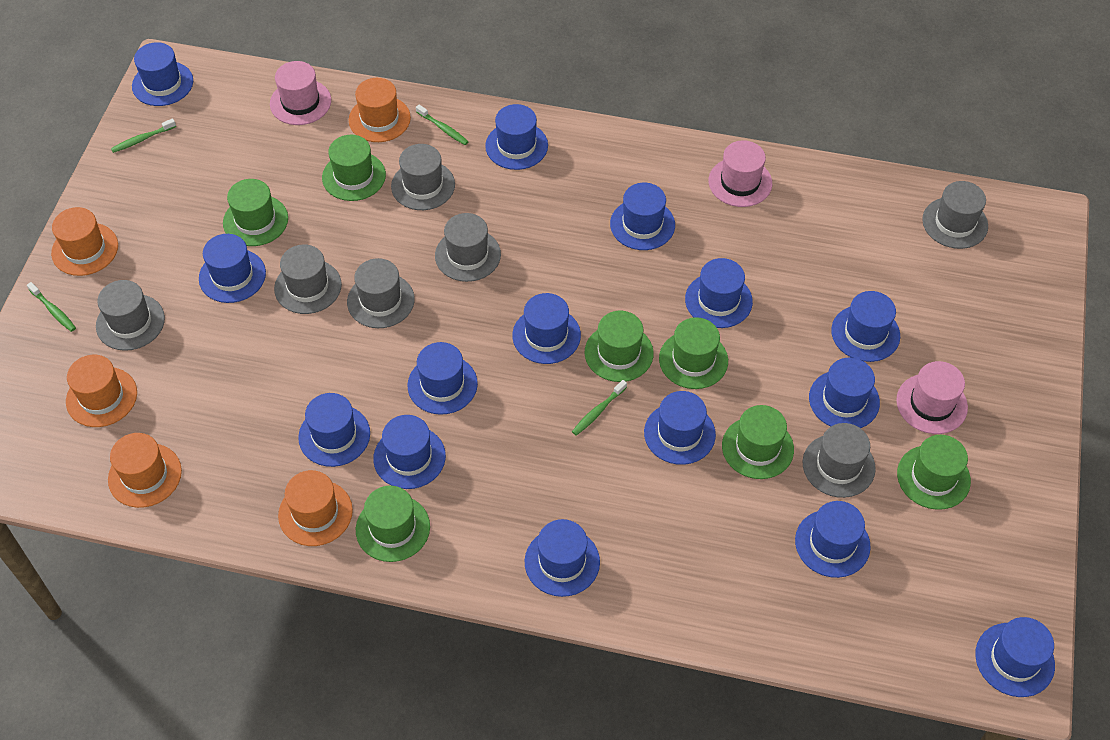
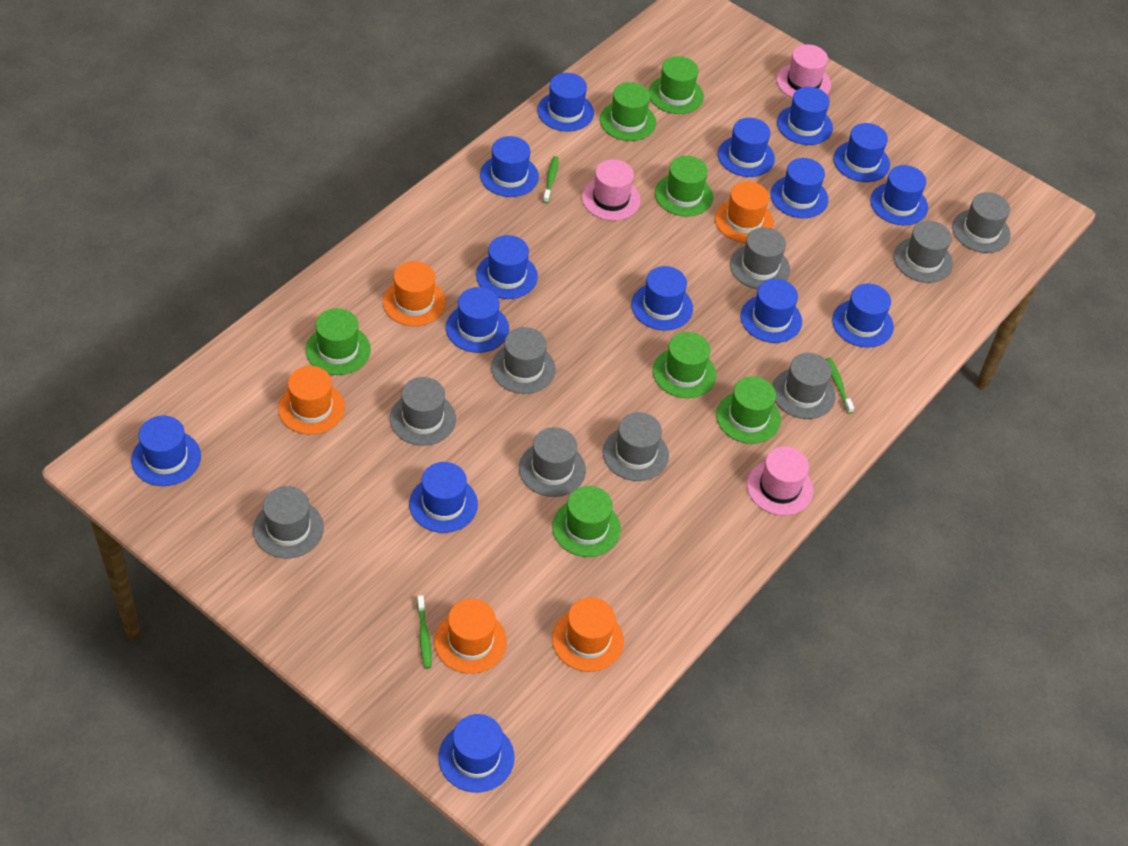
green toothbrush: 4 -> 3
grey hat: 7 -> 9

